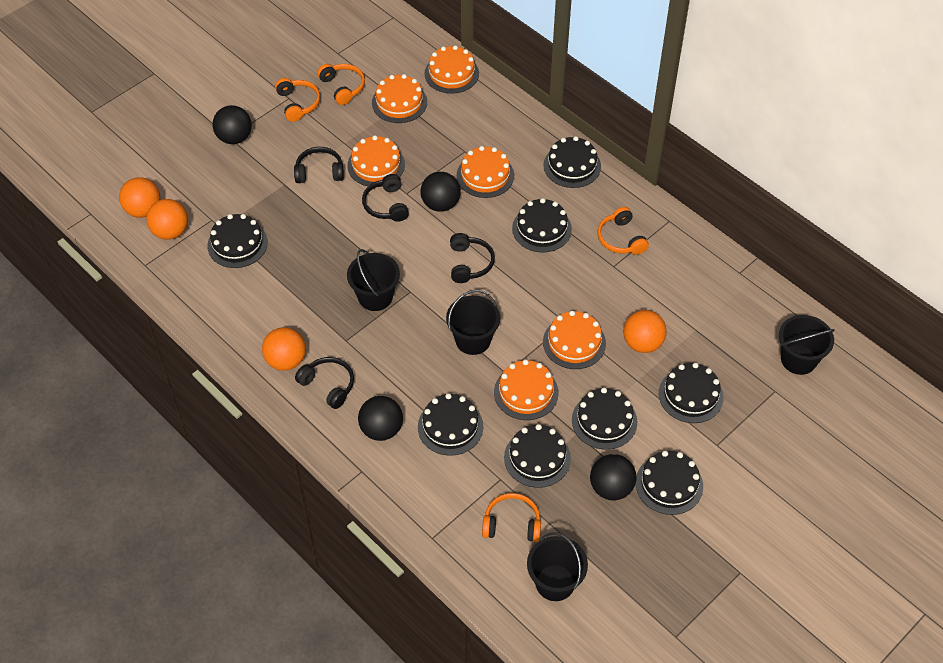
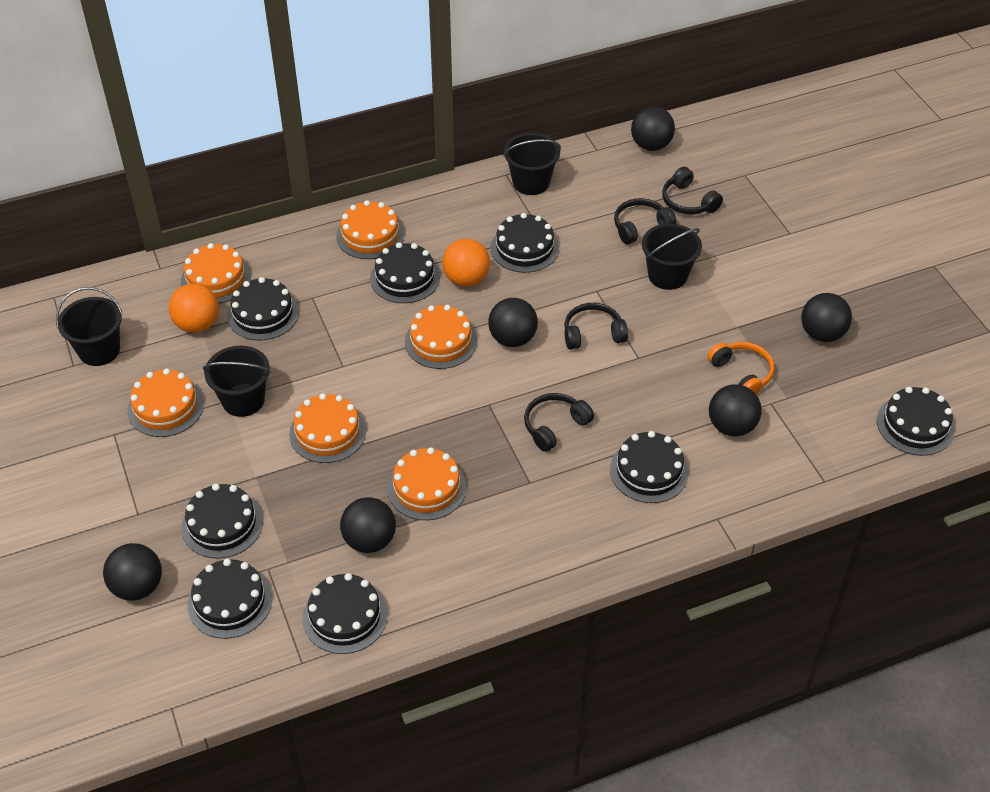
black ball: 4 -> 6
orange ball: 4 -> 2
orange headphones: 4 -> 1

